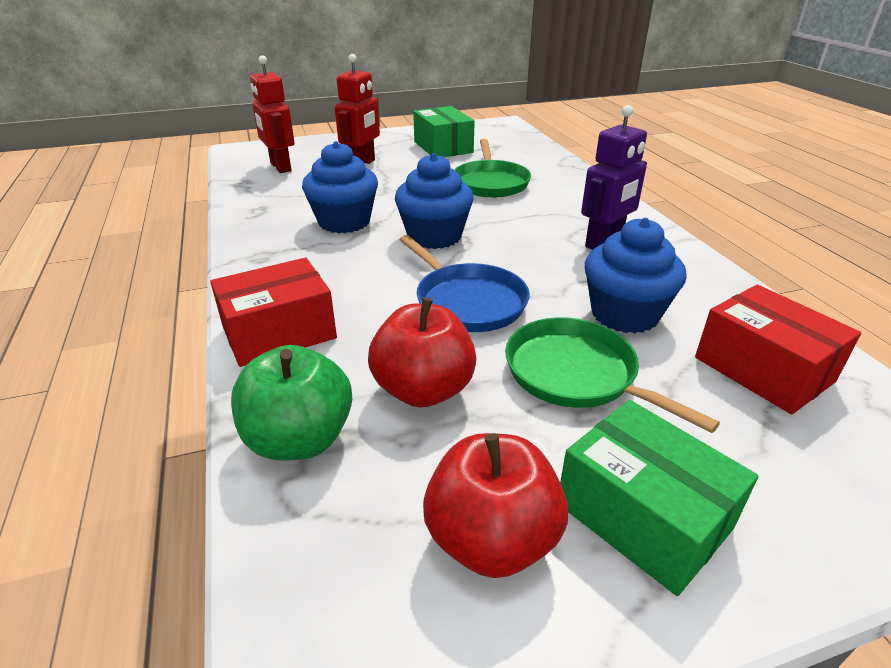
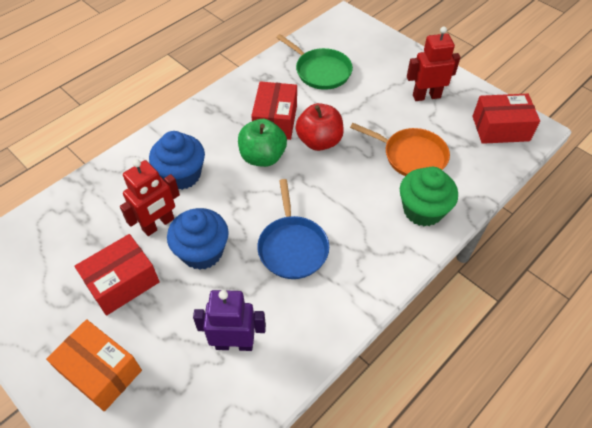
blue cupcake: 3 -> 2
green box: 2 -> 0
green cupcake: 0 -> 1
green pan: 2 -> 1
orange box: 0 -> 1
orange pan: 0 -> 1
red apple: 2 -> 1
red box: 2 -> 3

